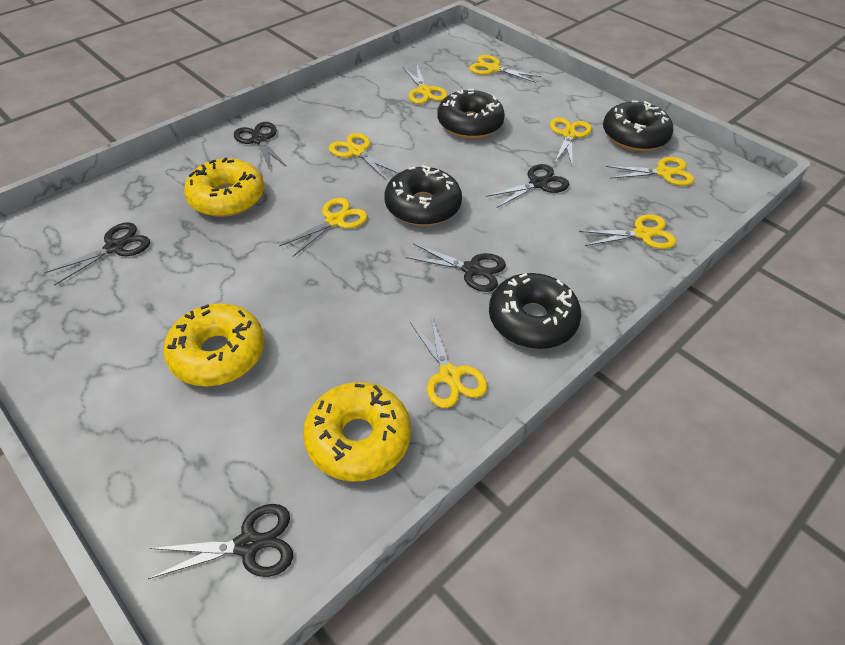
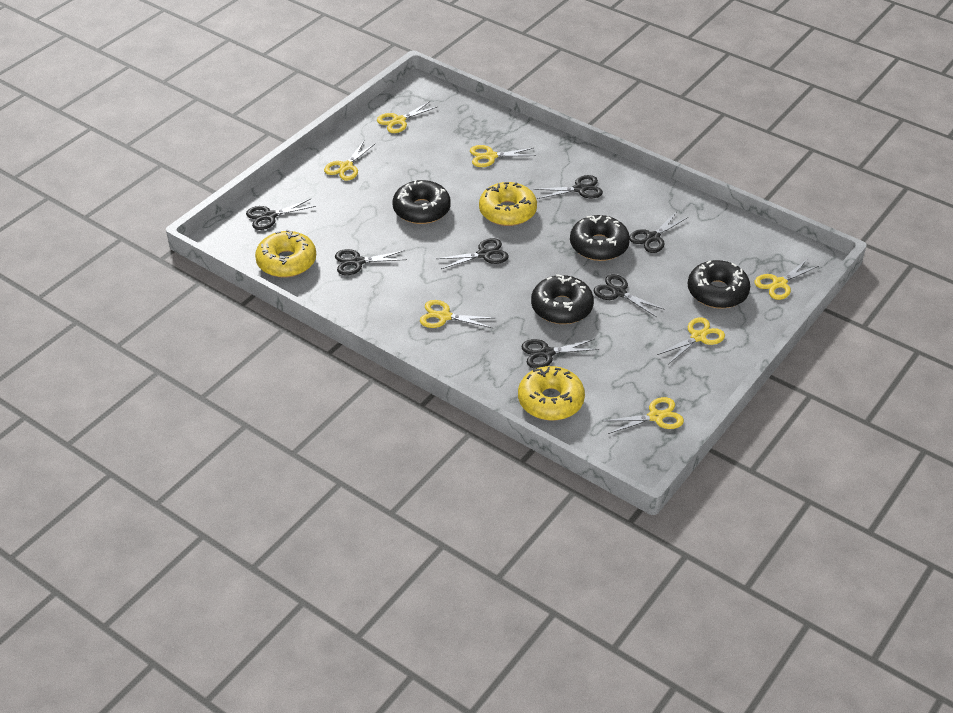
black scissors: 5 -> 7
yellow scissors: 8 -> 7

